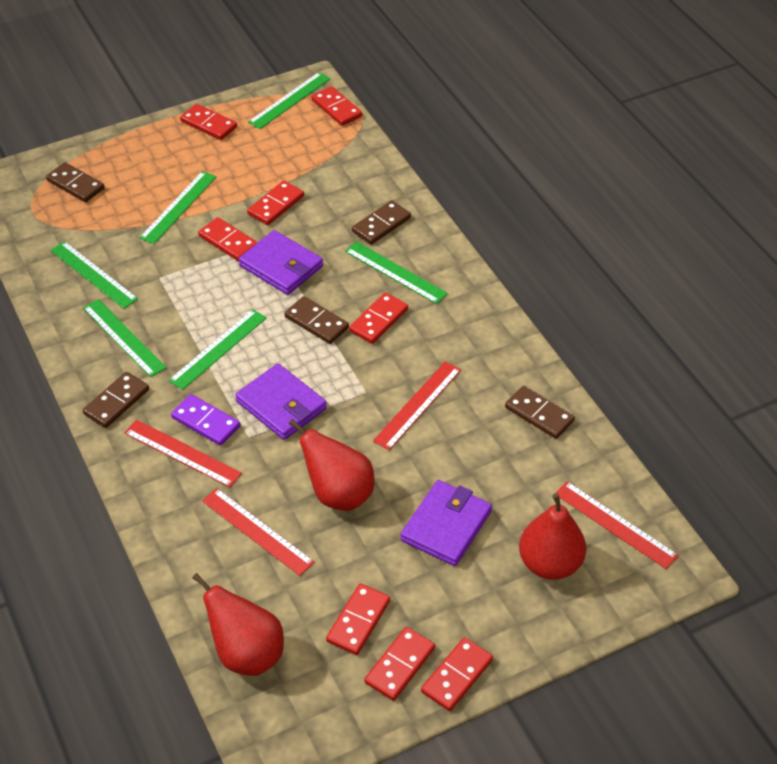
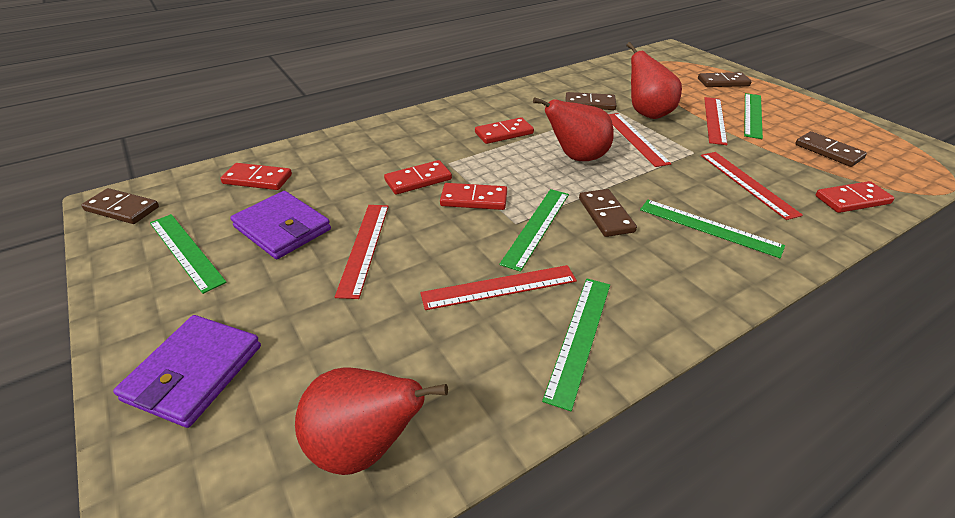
green ruler: 6 -> 5
purple domino: 1 -> 0
purple wallet: 3 -> 2
red domino: 8 -> 5
red ruler: 4 -> 5

